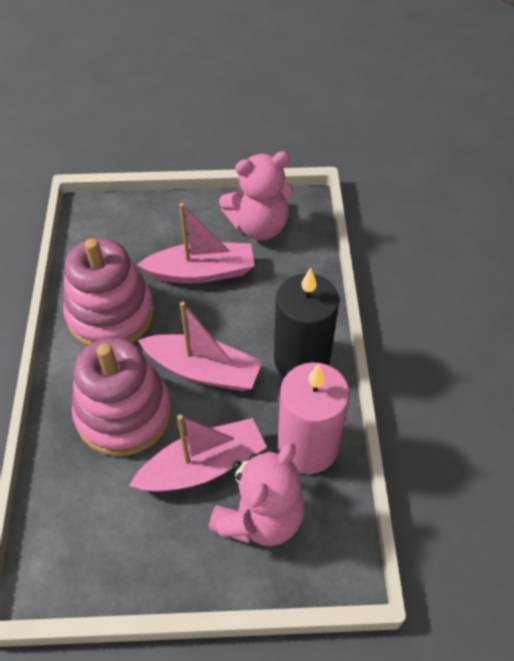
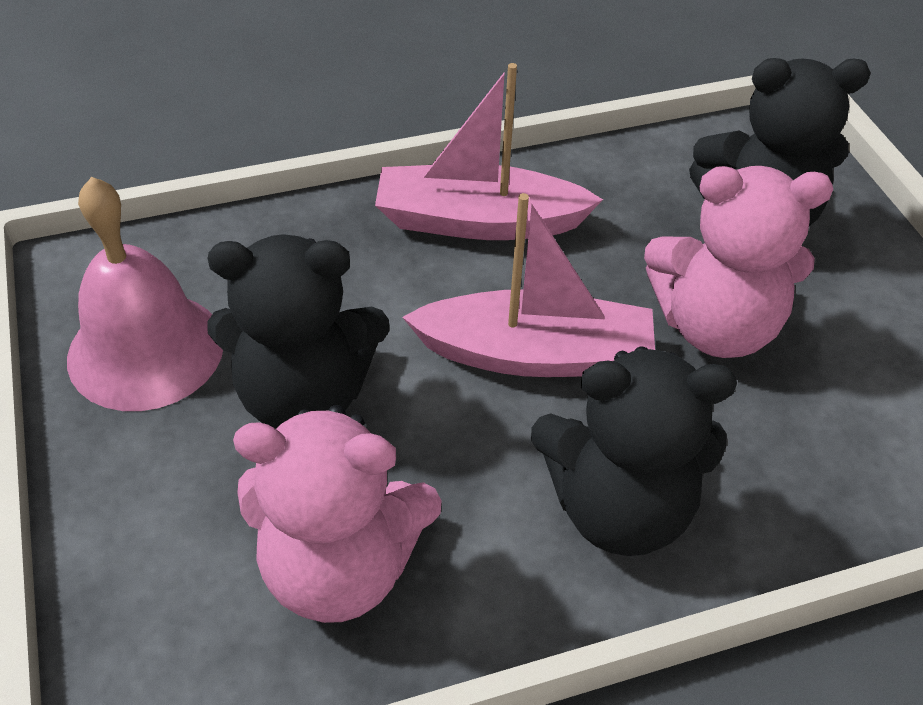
black candle: 1 -> 0
black teddy bear: 0 -> 3
pink bell: 0 -> 1
pink boat: 3 -> 2
pink candle: 1 -> 0
pink stacking toy: 2 -> 0

